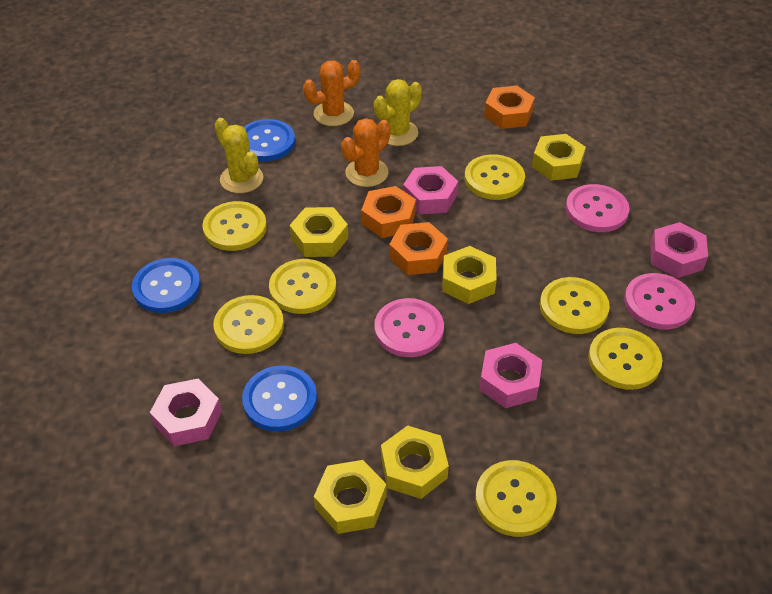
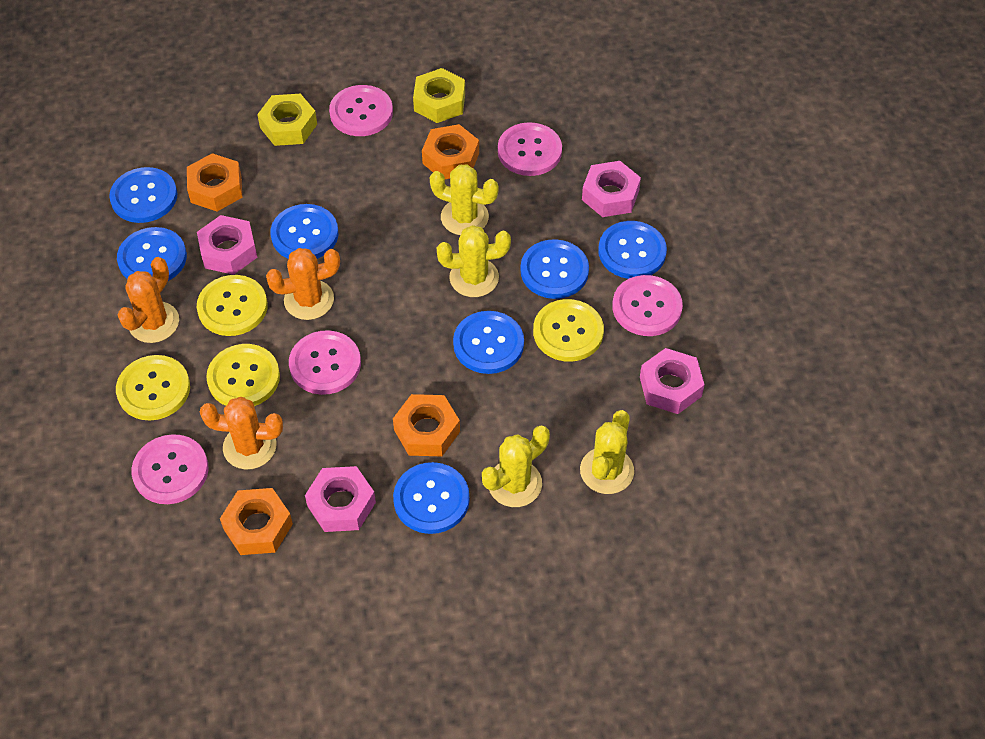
blue button: 3 -> 7
orange cactus: 2 -> 3
orange nut: 3 -> 4
pink button: 3 -> 5
yellow button: 7 -> 4
yellow cactus: 2 -> 4
yellow nut: 5 -> 2

